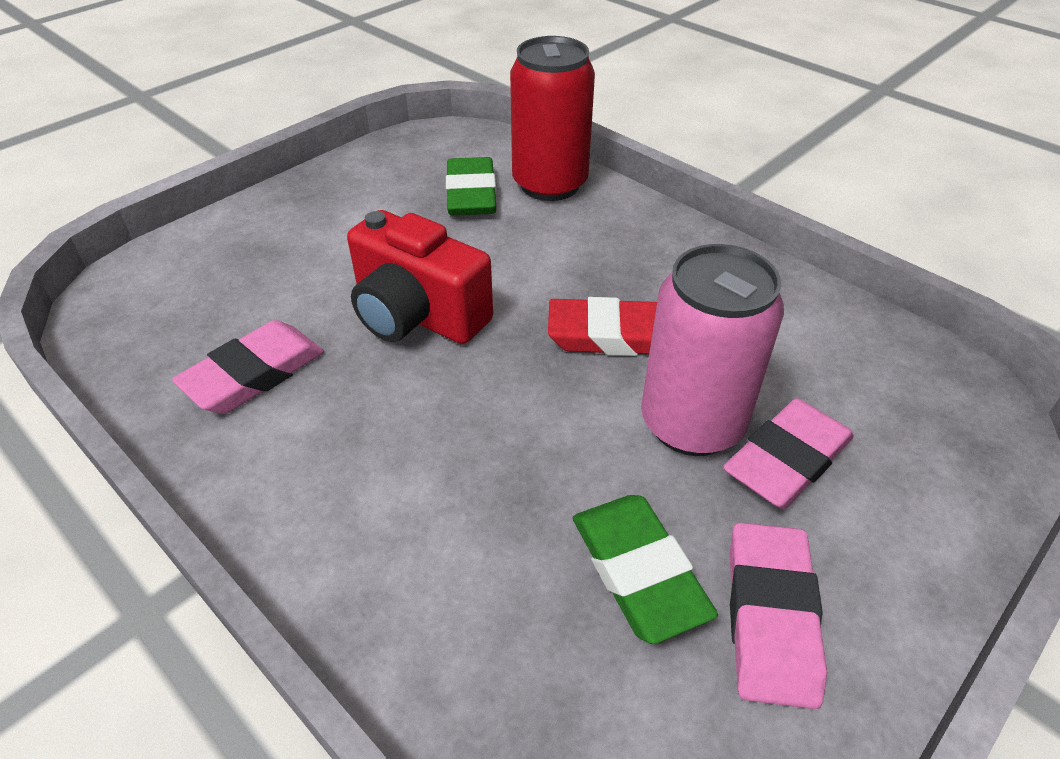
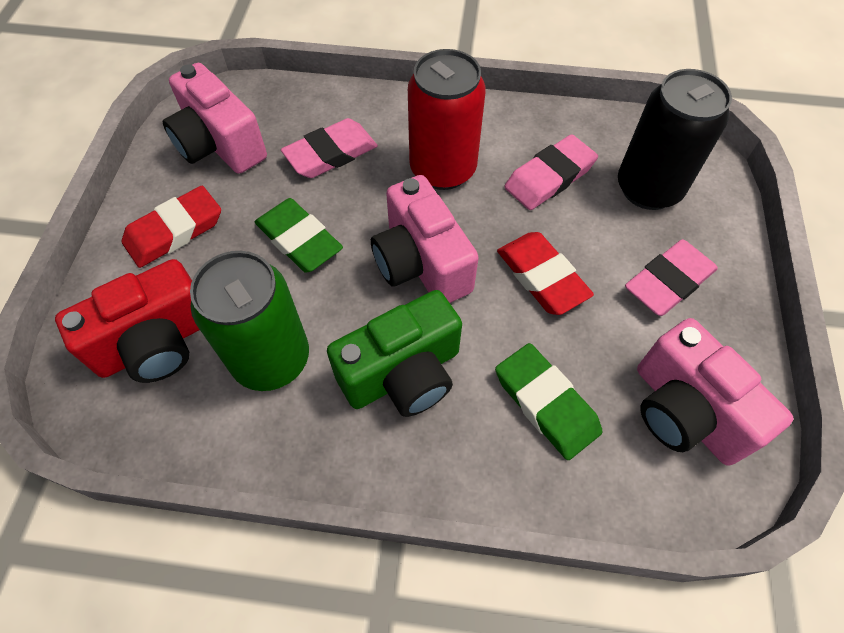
black can: 0 -> 1
green camera: 0 -> 1
green can: 0 -> 1
pink camera: 0 -> 3
pink can: 1 -> 0
red eraser: 1 -> 2

